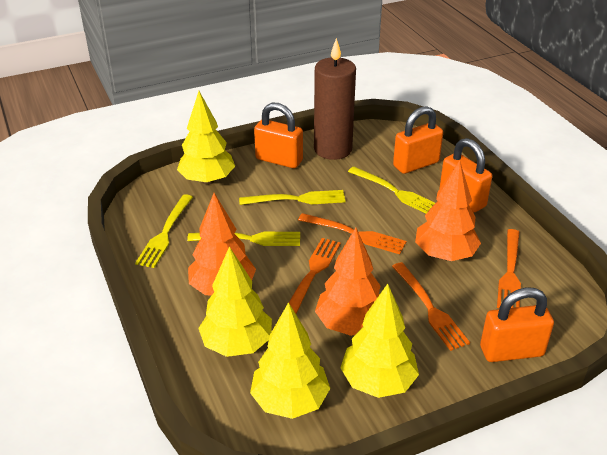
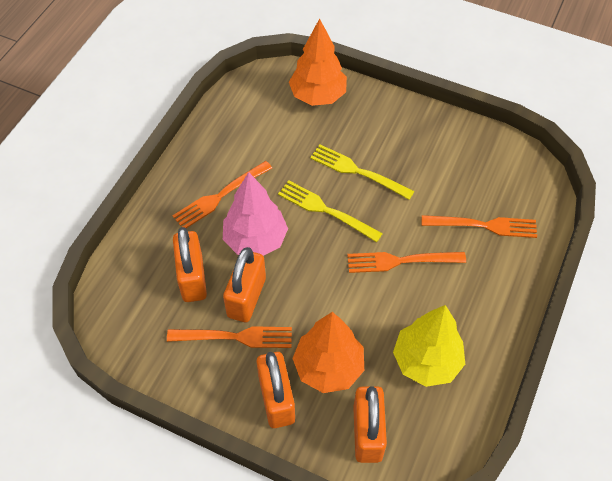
brown candle: 1 -> 0
orange tree: 3 -> 2
pink tree: 0 -> 1
yellow fork: 4 -> 2
yellow tree: 4 -> 1

